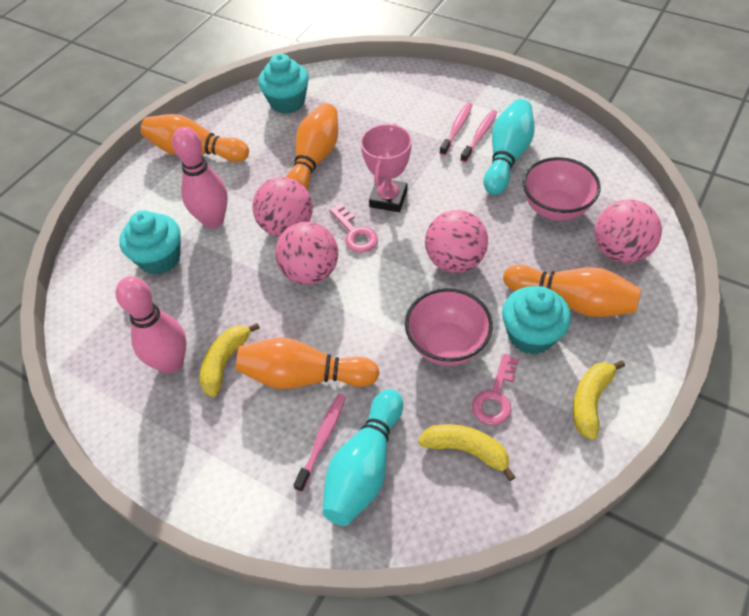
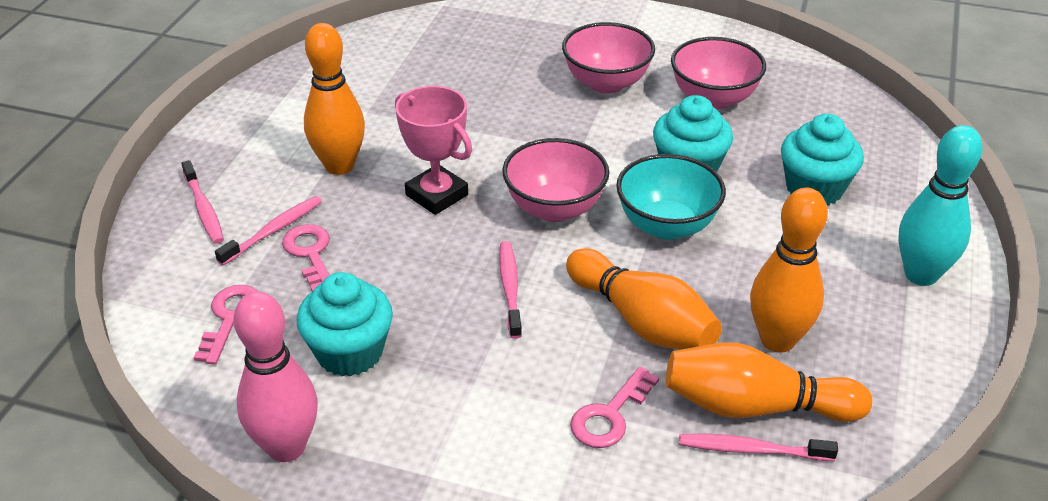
pink ball: 4 -> 0
pink bowl: 2 -> 3
pink bowling pin: 2 -> 1
pink key: 2 -> 3
pink toothbrush: 3 -> 4
turquoise bowl: 0 -> 1
turquoise bowling pin: 2 -> 1
yellow banana: 3 -> 0

